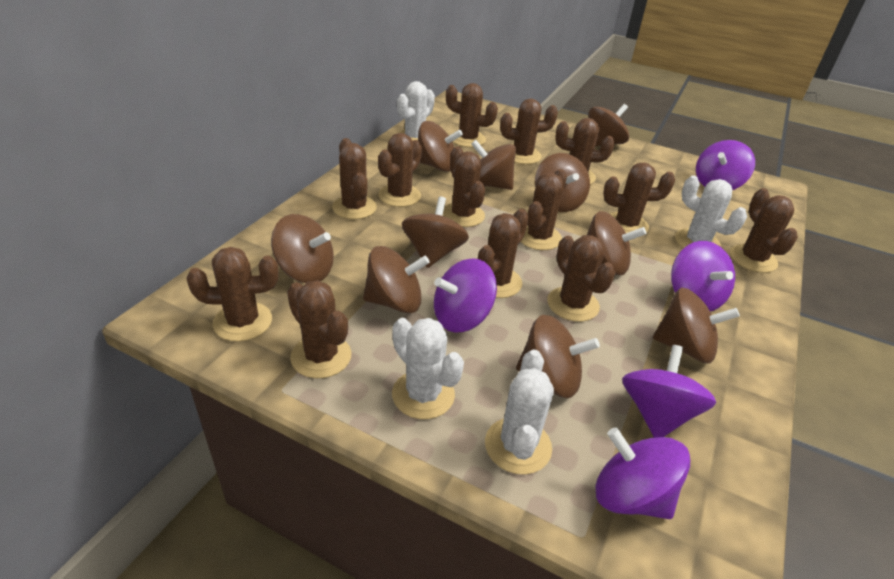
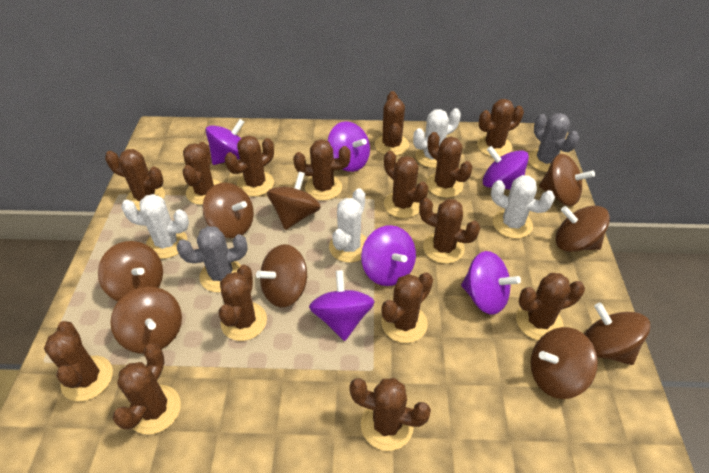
brown cactus: 13 -> 15
brown spinning top: 10 -> 9
grey cactus: 0 -> 2
purple spinning top: 5 -> 6

